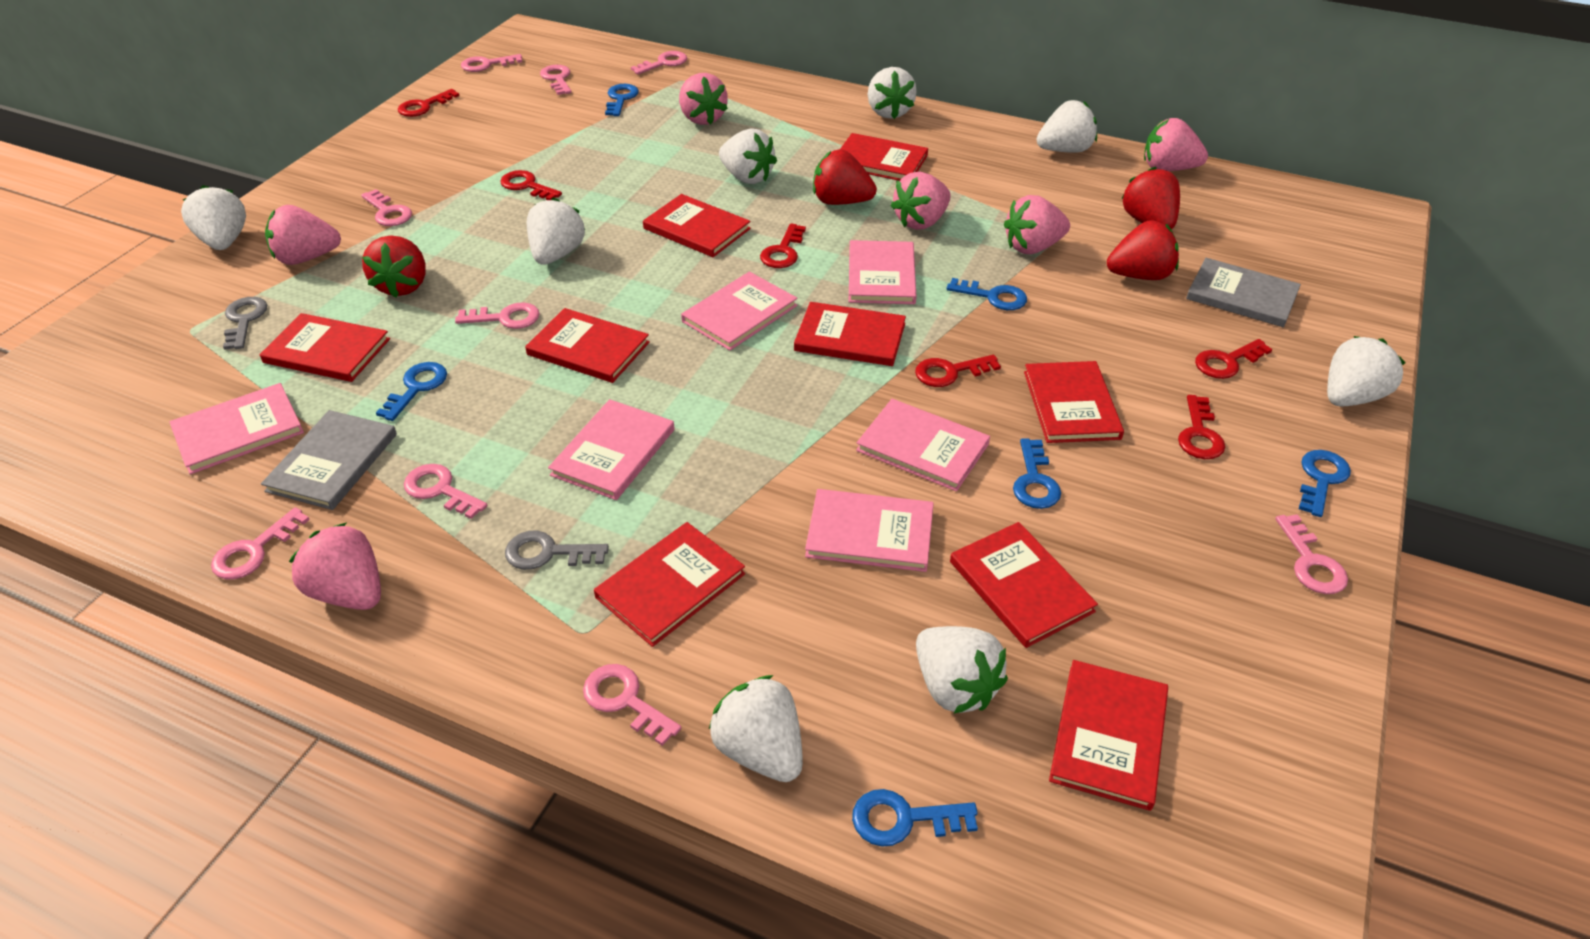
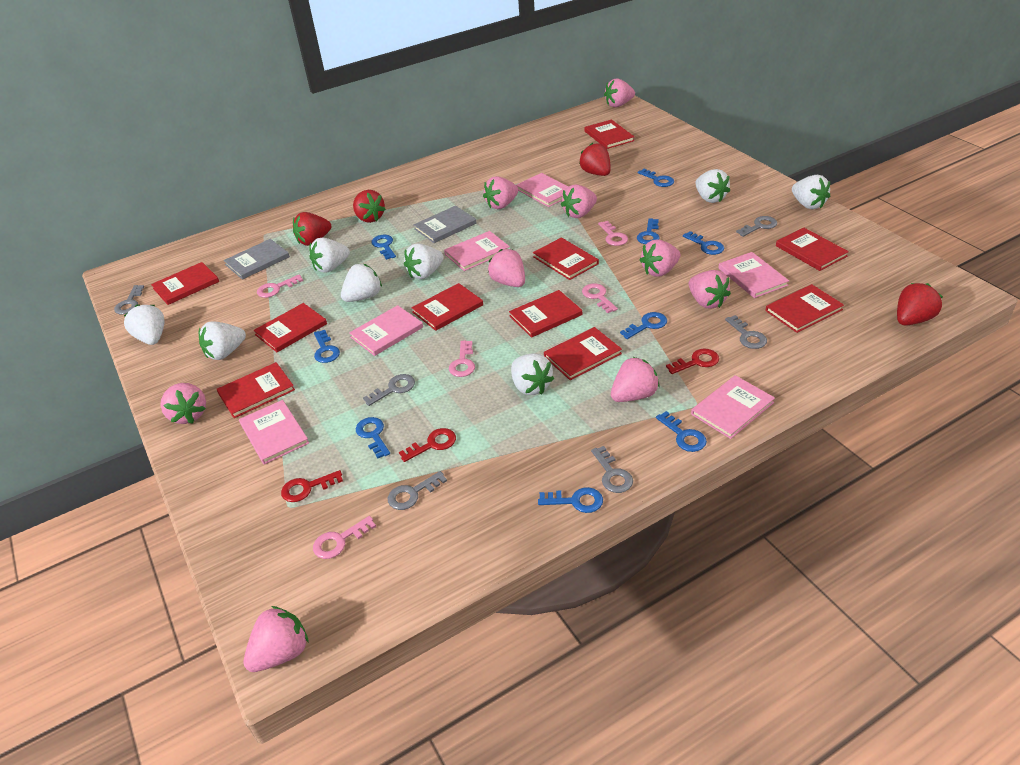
blue key: 6 -> 9
grey key: 2 -> 6
pink key: 9 -> 5
pink strawberry: 6 -> 9
red book: 9 -> 10
red key: 6 -> 3

